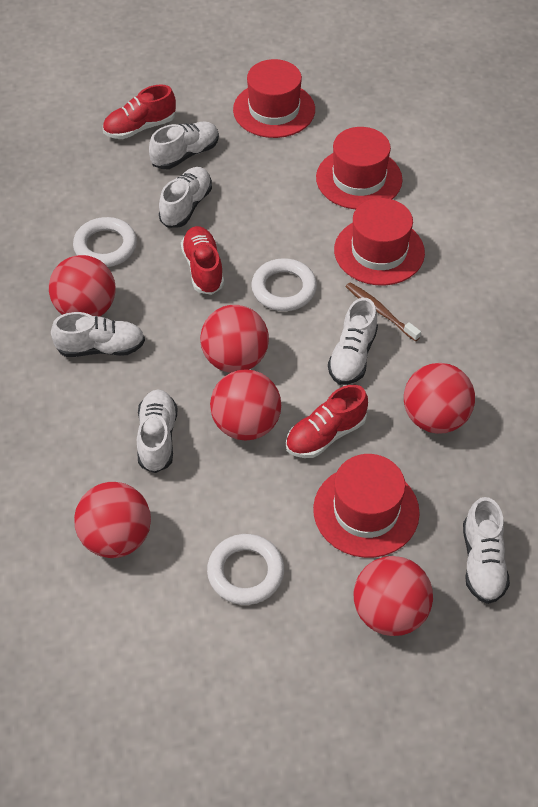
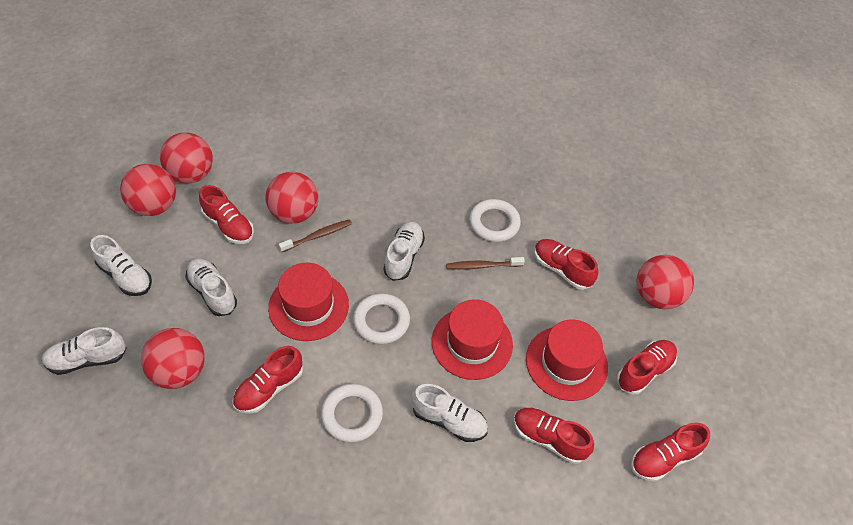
brown toothbrush: 1 -> 2
red ball: 6 -> 5
red hat: 4 -> 3
red shoe: 3 -> 6
white shoe: 6 -> 5

